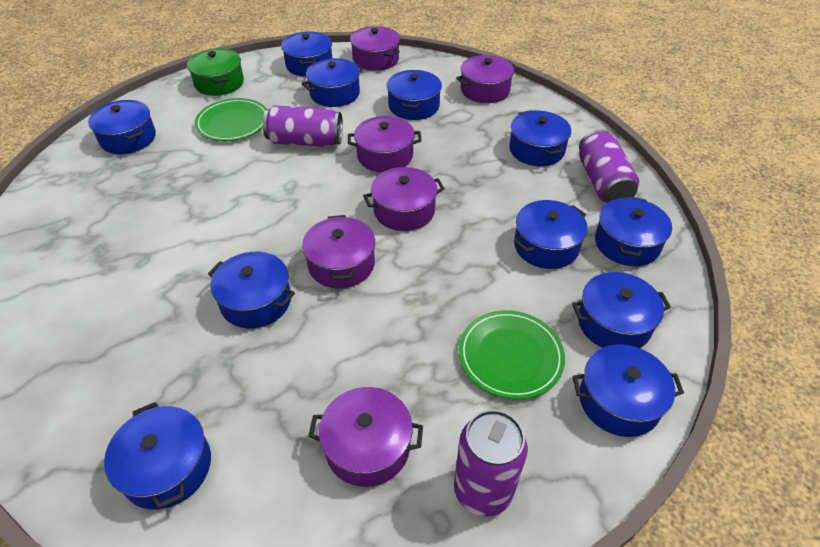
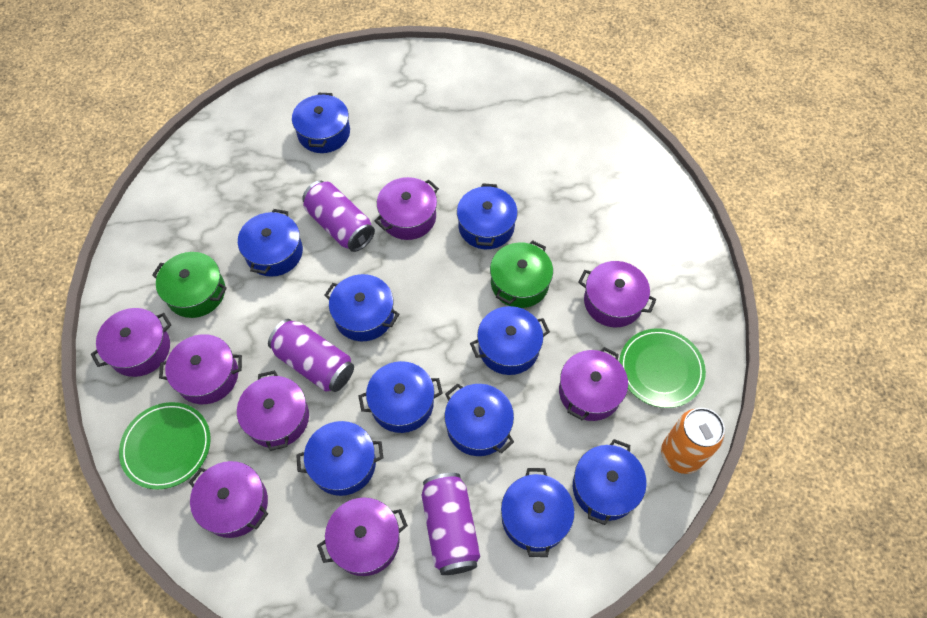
blue pot: 11 -> 10
green pot: 1 -> 2
orange can: 0 -> 1
purple pot: 6 -> 8

